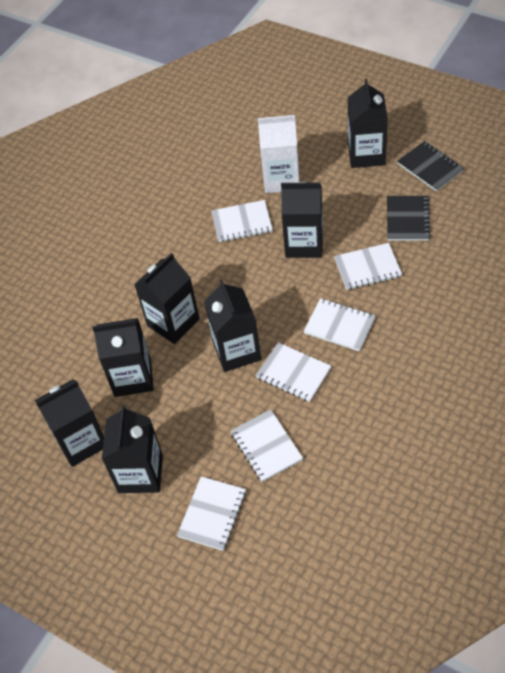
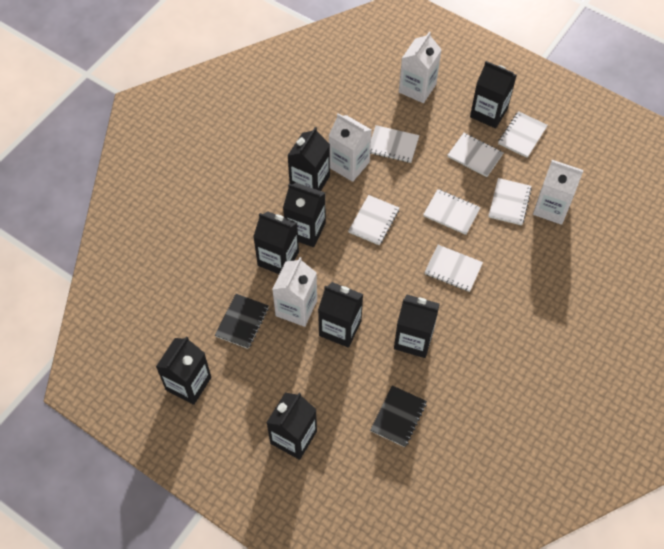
black carton: 7 -> 8
white carton: 1 -> 4
white notebook: 6 -> 7

